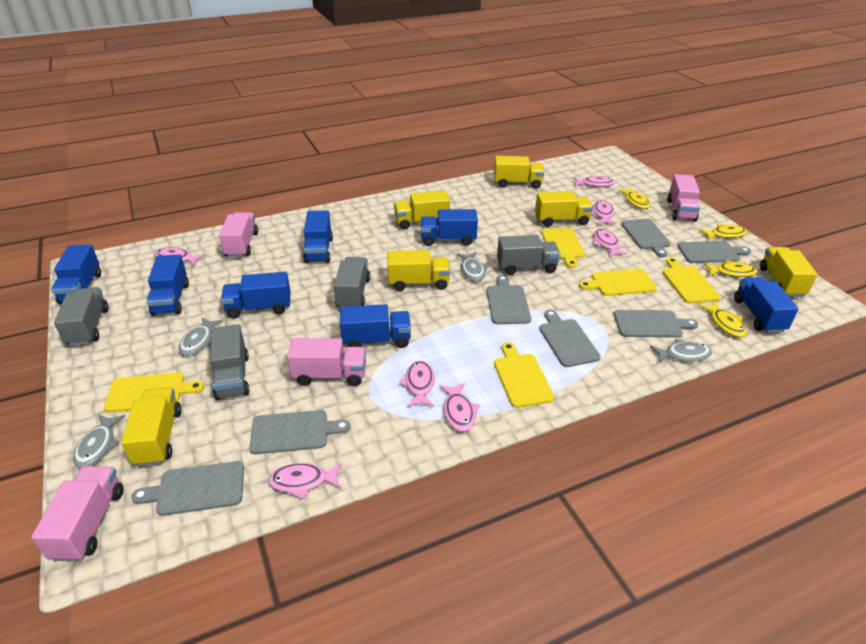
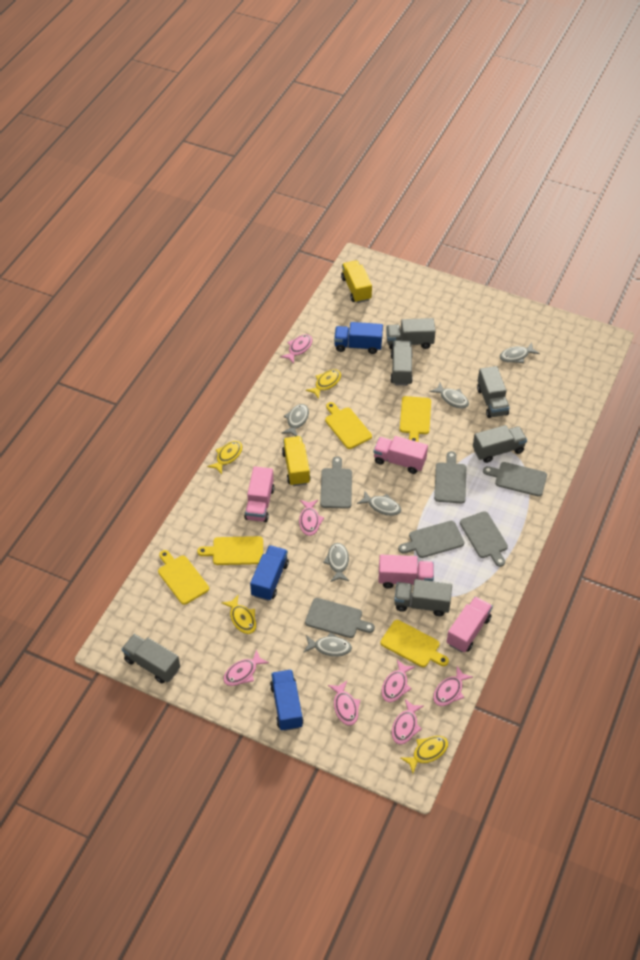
blue truck: 7 -> 3
grey cutting board: 7 -> 6
grey fish: 4 -> 6
grey truck: 4 -> 6
yellow truck: 6 -> 2

